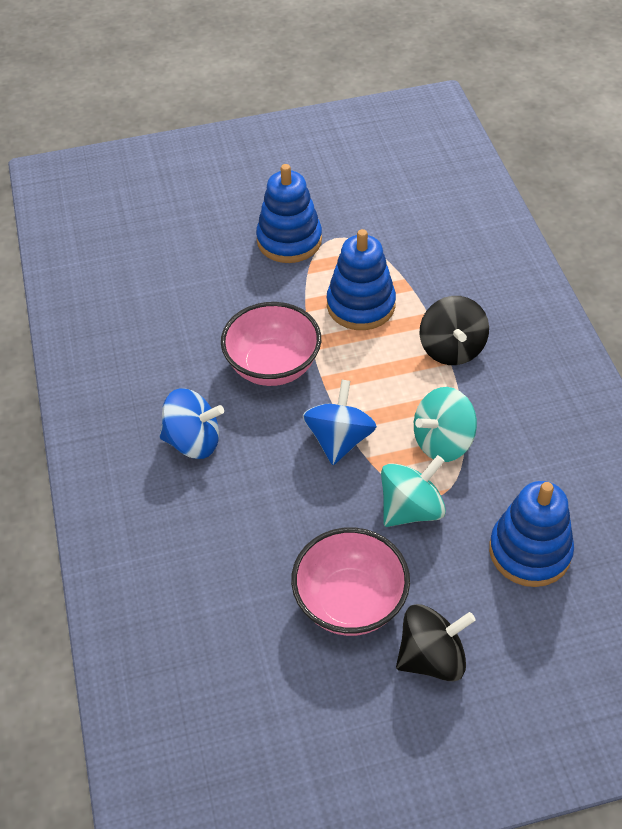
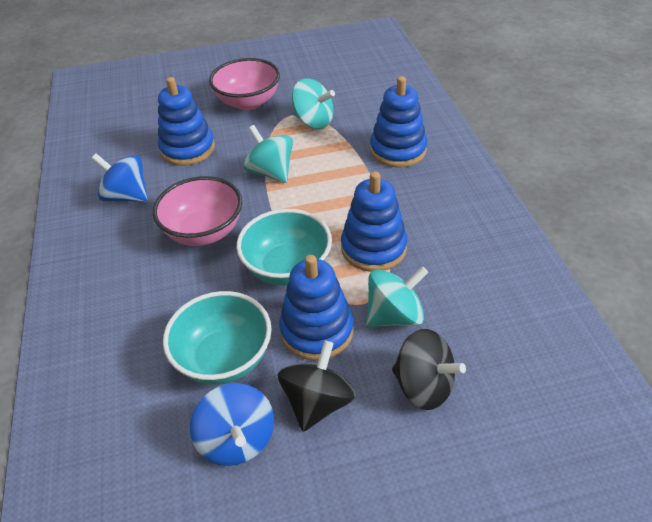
blue stacking toy: 3 -> 4
turquoise bowl: 0 -> 2
turquoise spinning top: 2 -> 3

